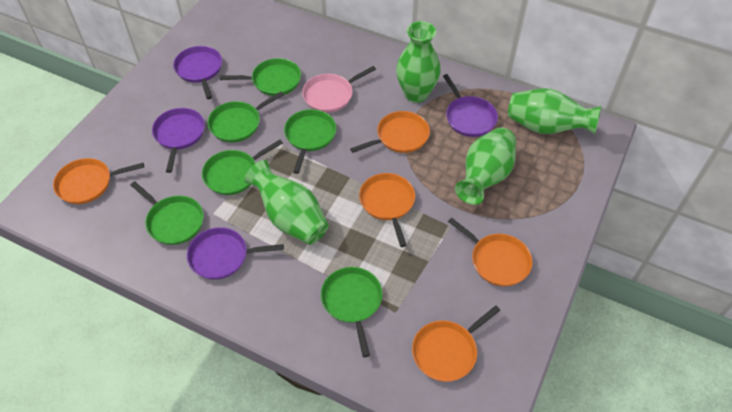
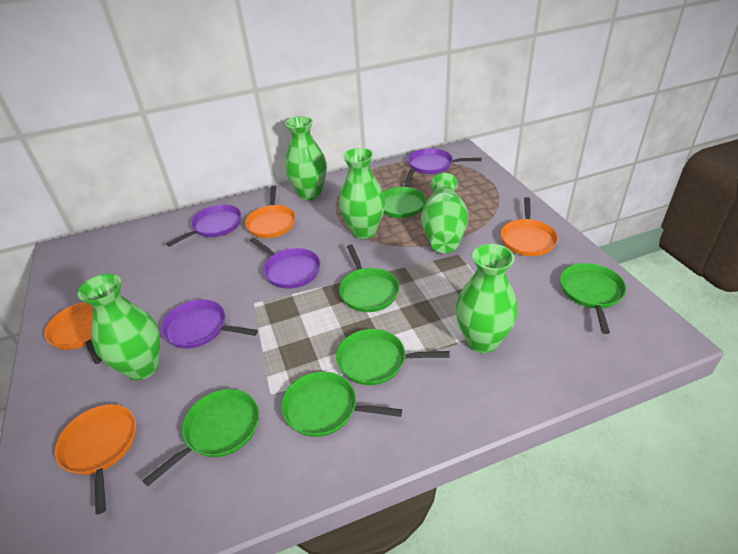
green vase: 4 -> 5
orange pan: 5 -> 4
pink pan: 1 -> 0

